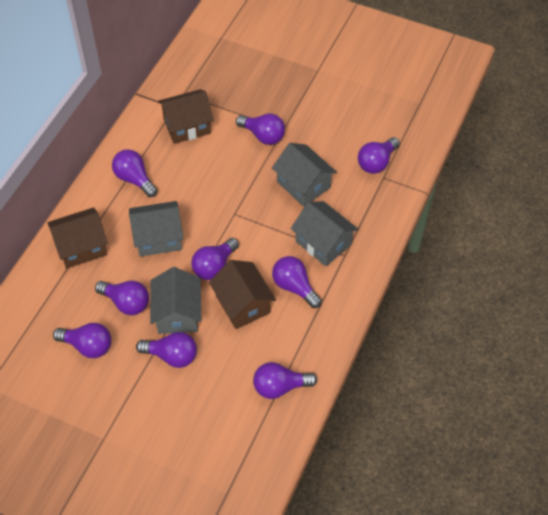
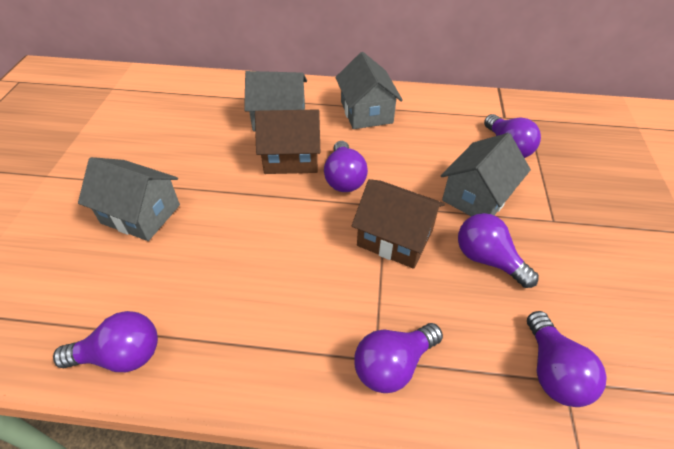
brown house: 3 -> 2
purple light bulb: 9 -> 6

